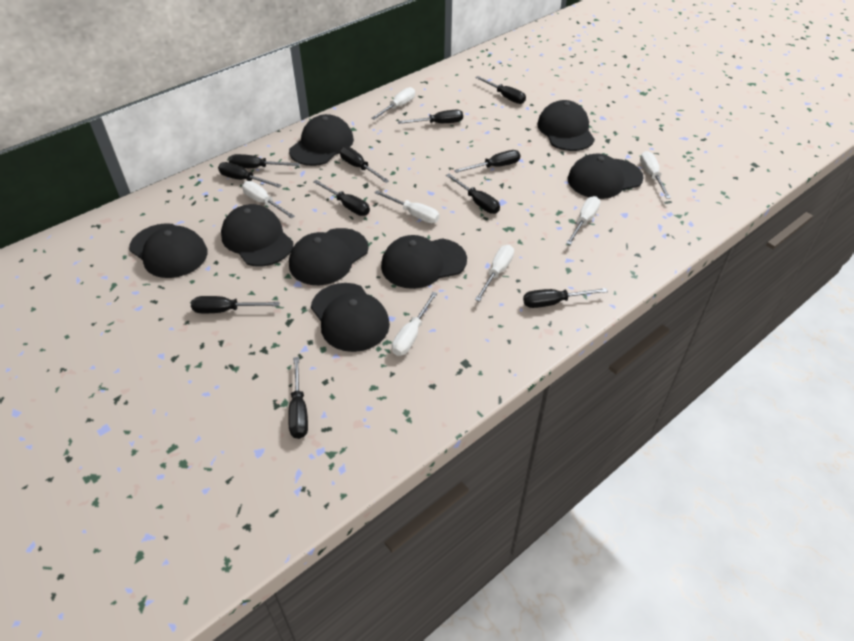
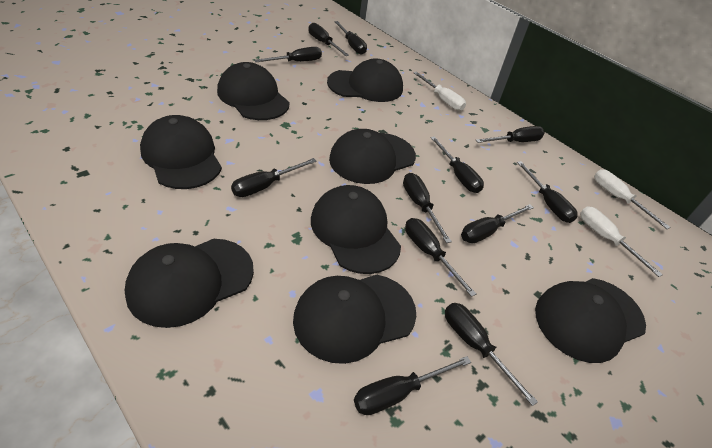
black screwdriver: 11 -> 12
white screwdriver: 7 -> 3

